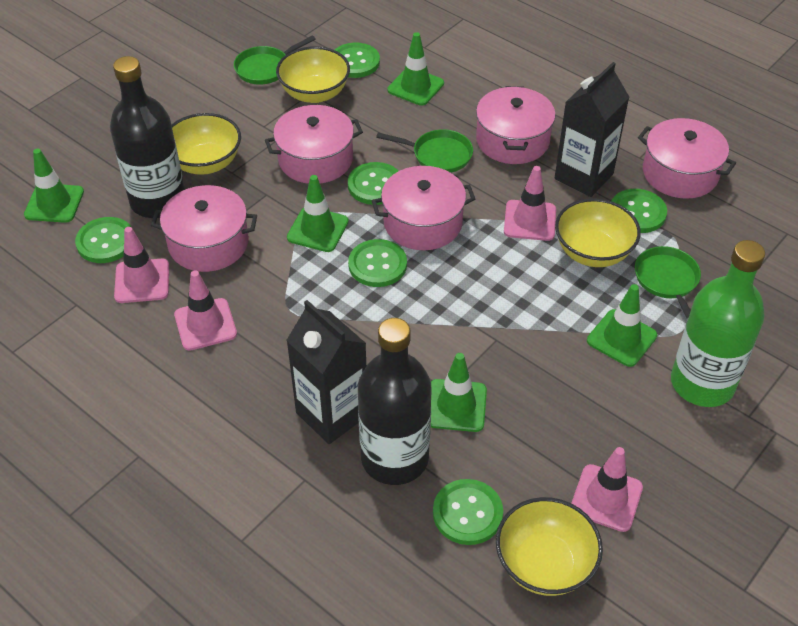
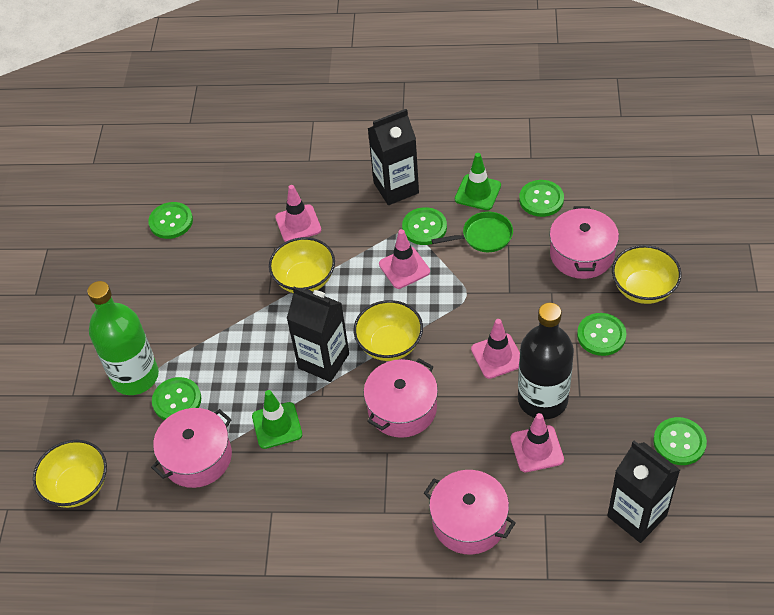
black bottle: 2 -> 1
black carton: 2 -> 3
green pan: 3 -> 1
green traffic cone: 5 -> 2
pink pot: 5 -> 4

